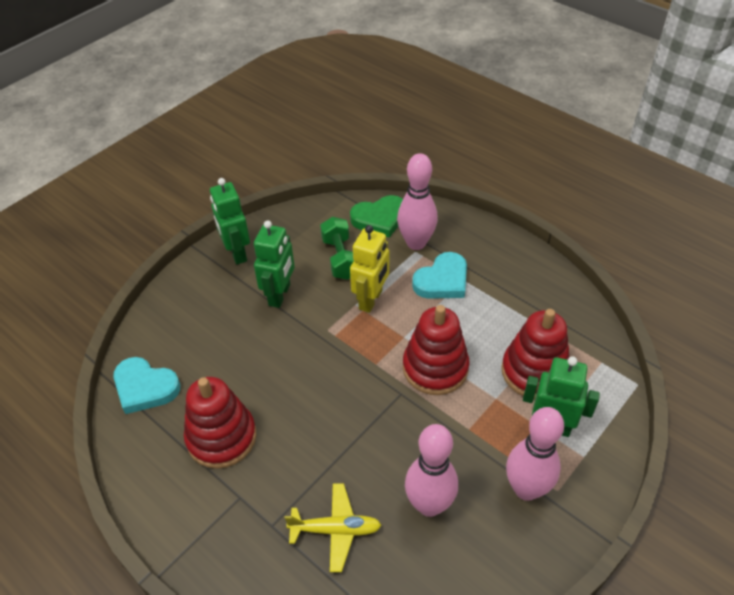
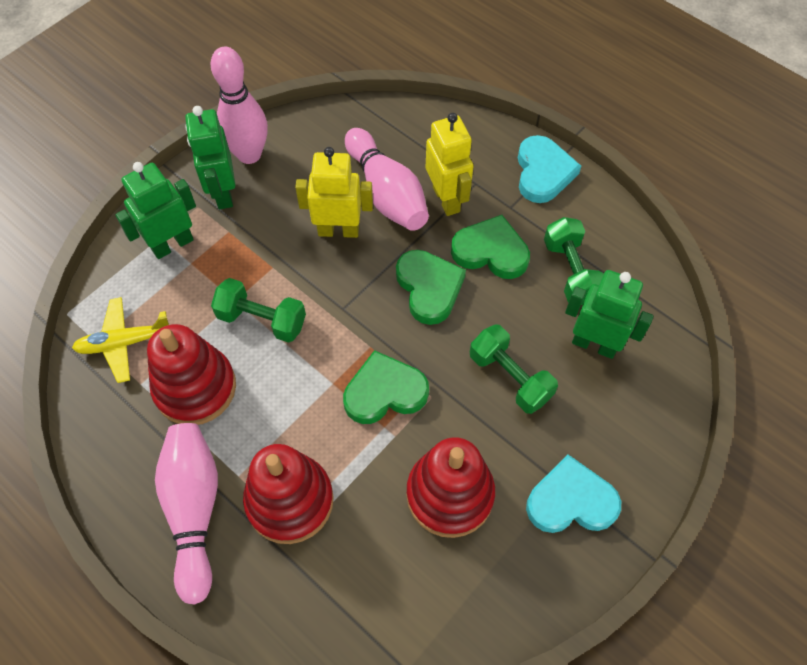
green dumbbell: 1 -> 3
green heart: 1 -> 3
yellow robot: 1 -> 2

